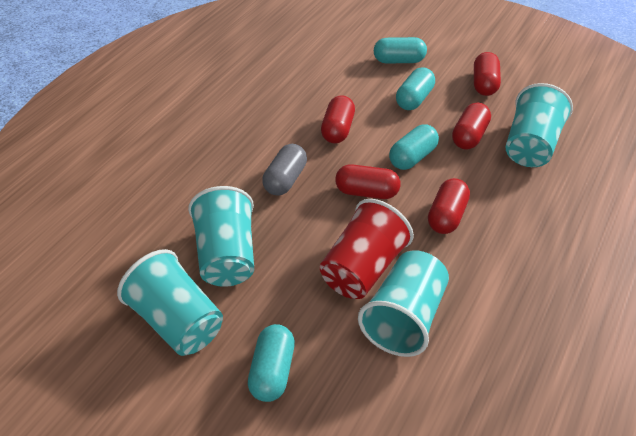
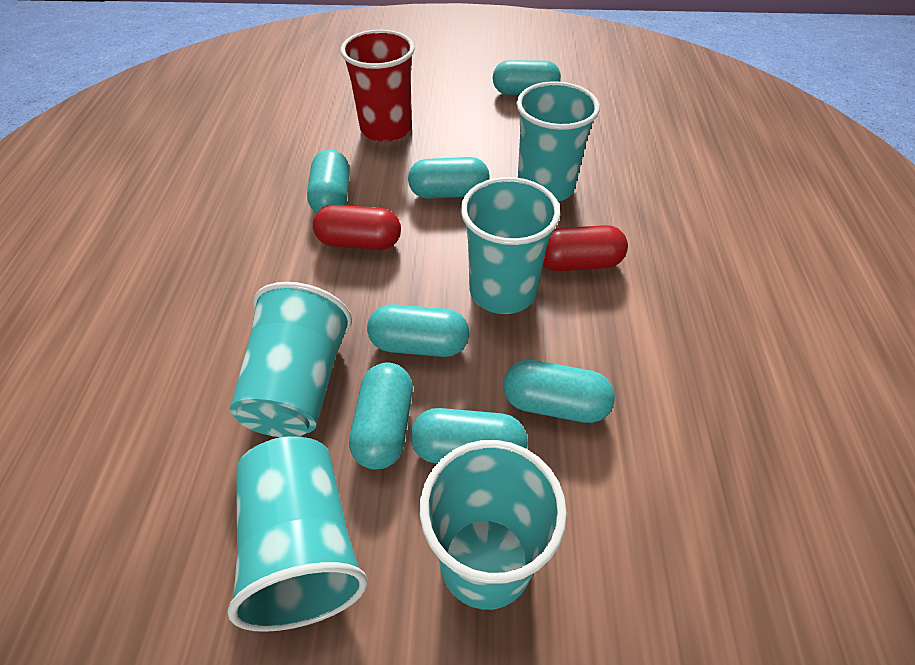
grey capsule: 1 -> 0
red capsule: 5 -> 2
turquoise capsule: 4 -> 7
turquoise cup: 4 -> 5

